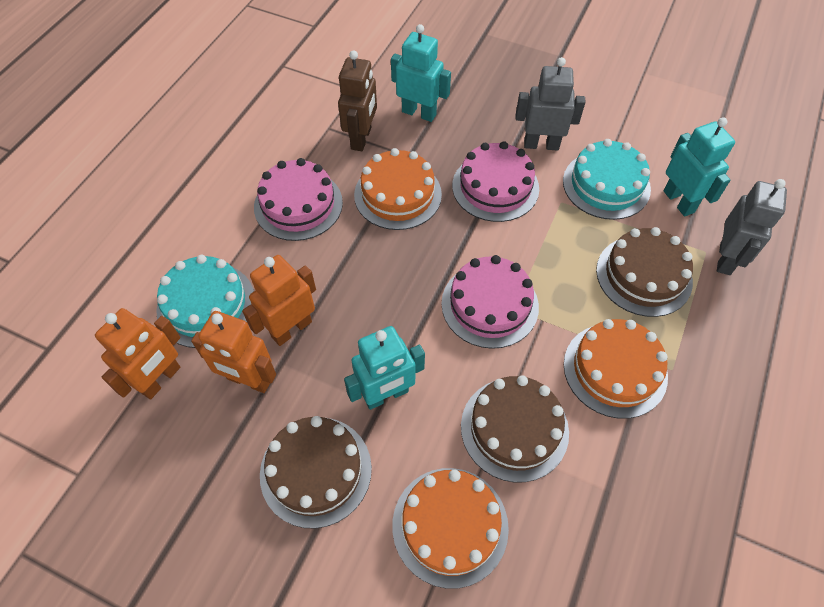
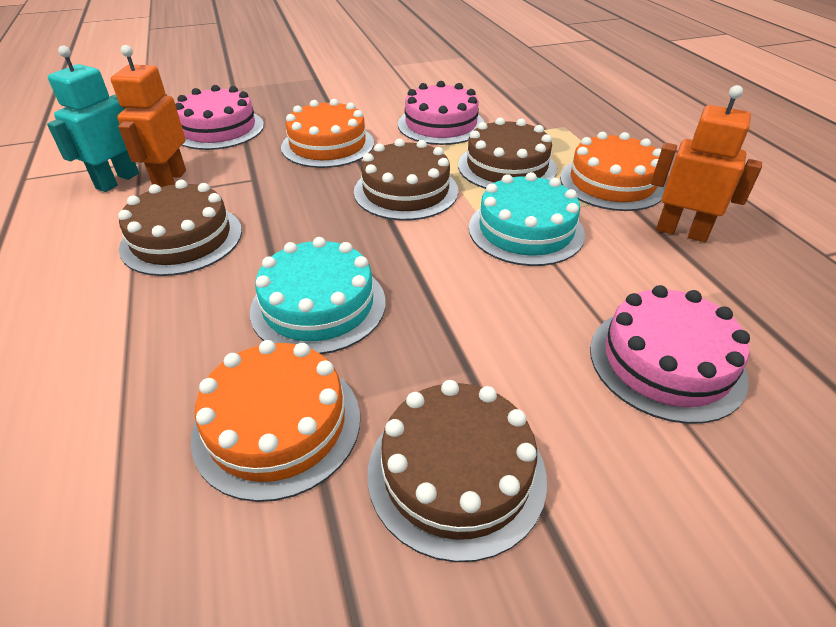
brown cake: 3 -> 4
brown robot: 1 -> 0
grey robot: 2 -> 0
orange robot: 3 -> 2
turquoise robot: 3 -> 1

